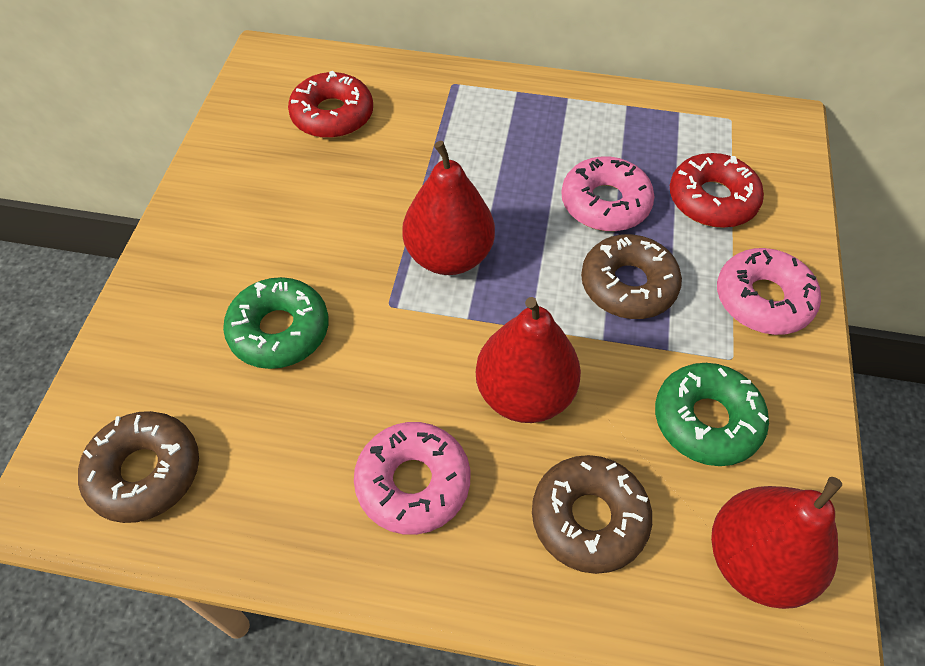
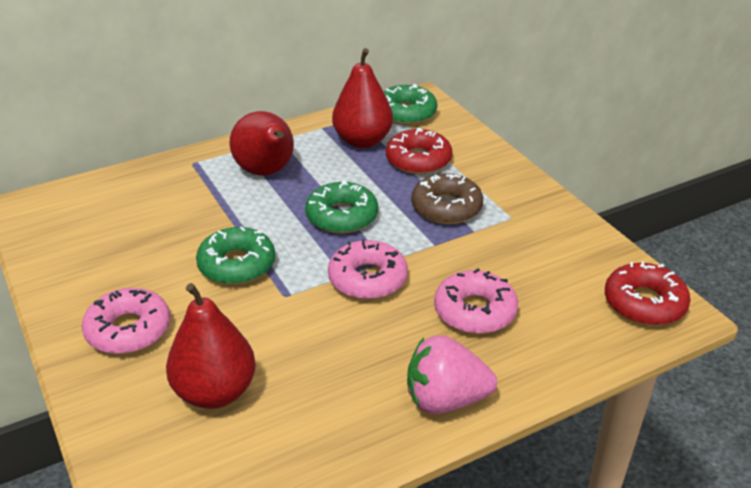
brown donut: 3 -> 1
green donut: 2 -> 3
pink strawberry: 0 -> 1

